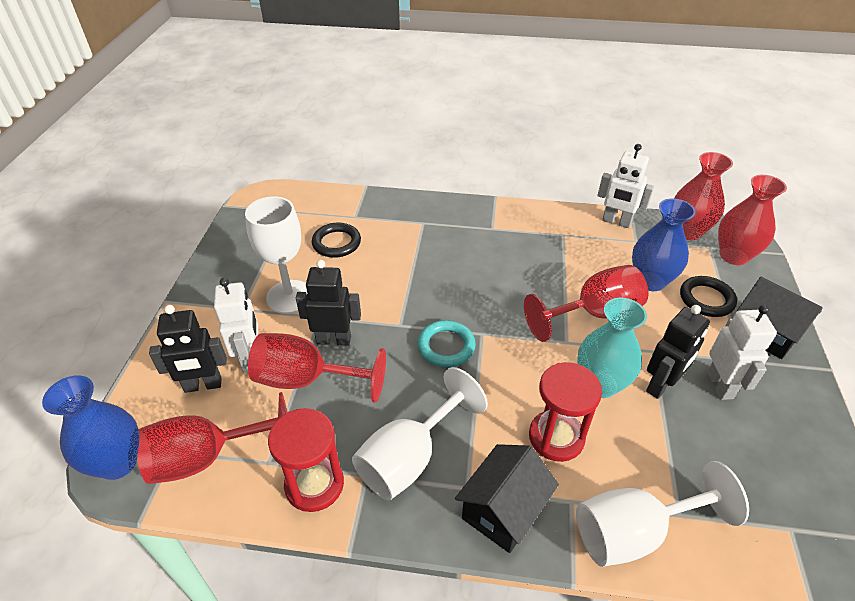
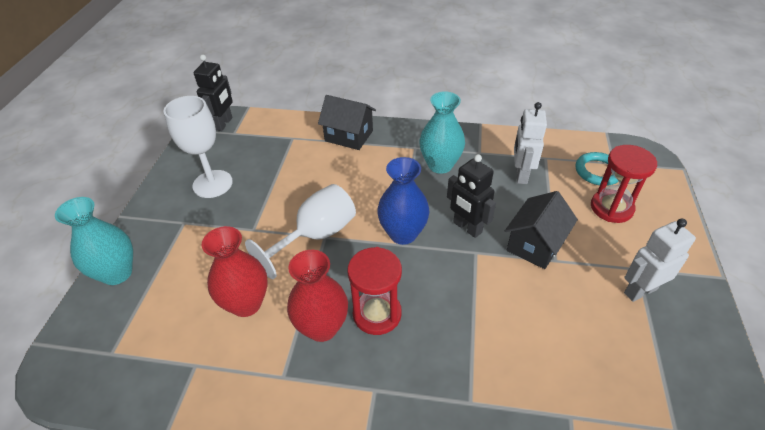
black ring: 2 -> 0
black robot: 3 -> 2
blue vase: 2 -> 1
red goblet: 3 -> 0
turquoise vase: 1 -> 2
white goblet: 3 -> 2
white robot: 3 -> 2

